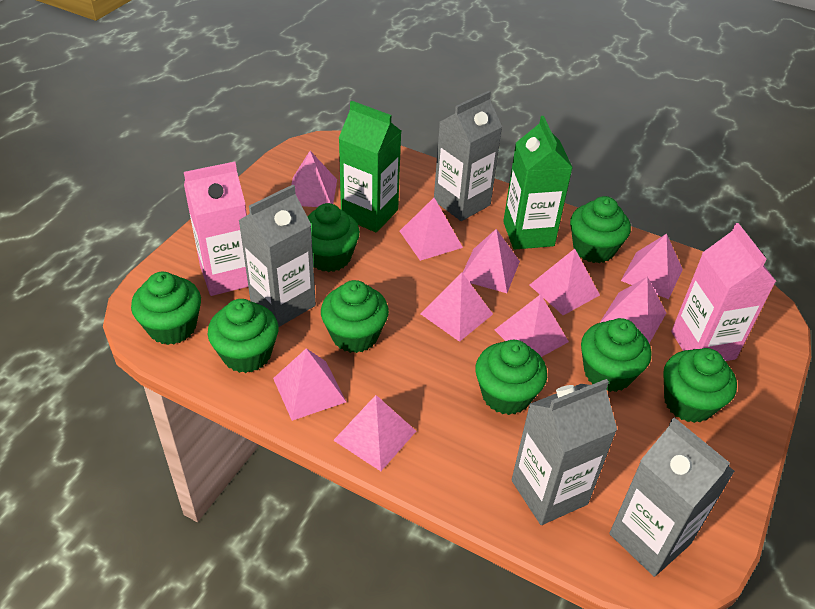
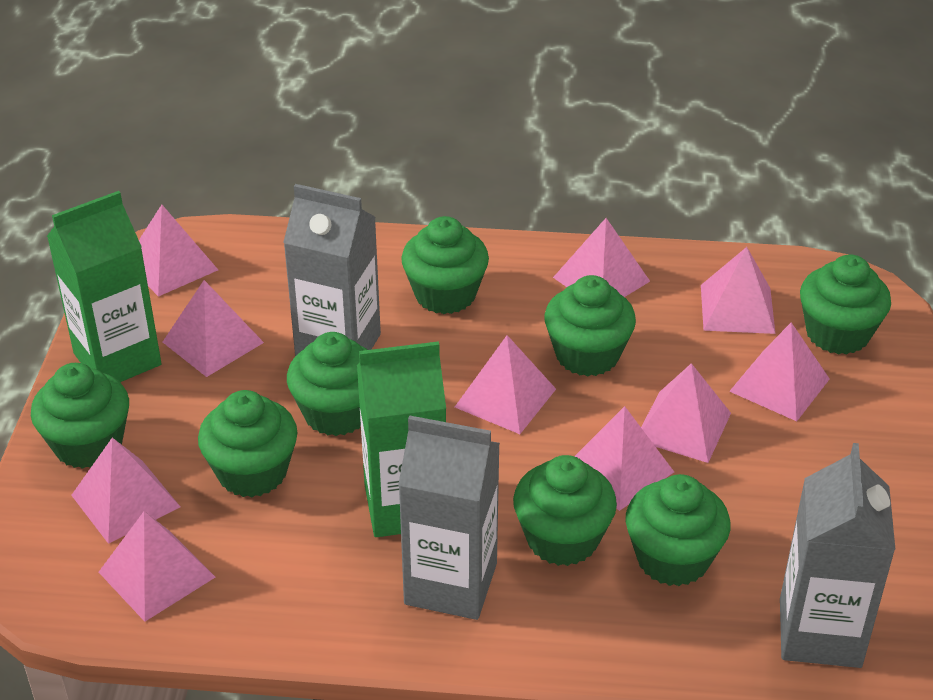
grey carton: 4 -> 3
pink carton: 2 -> 0

